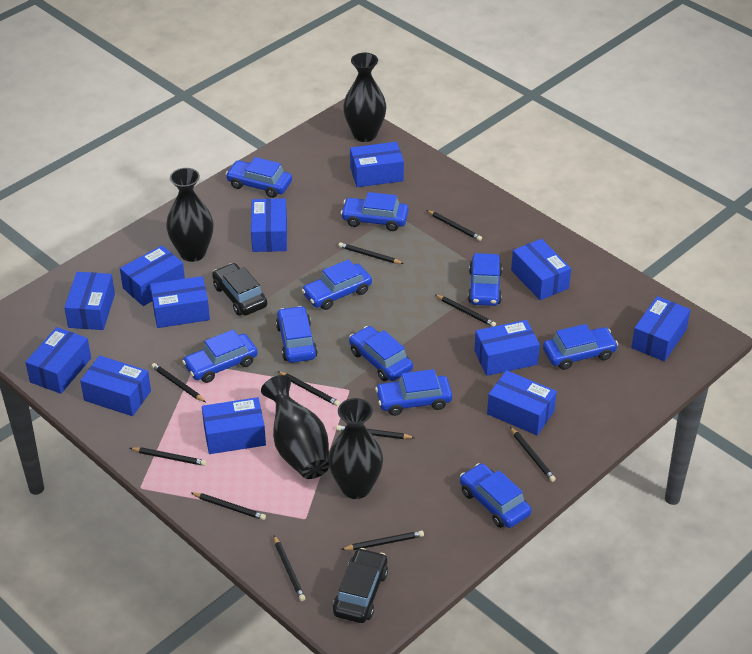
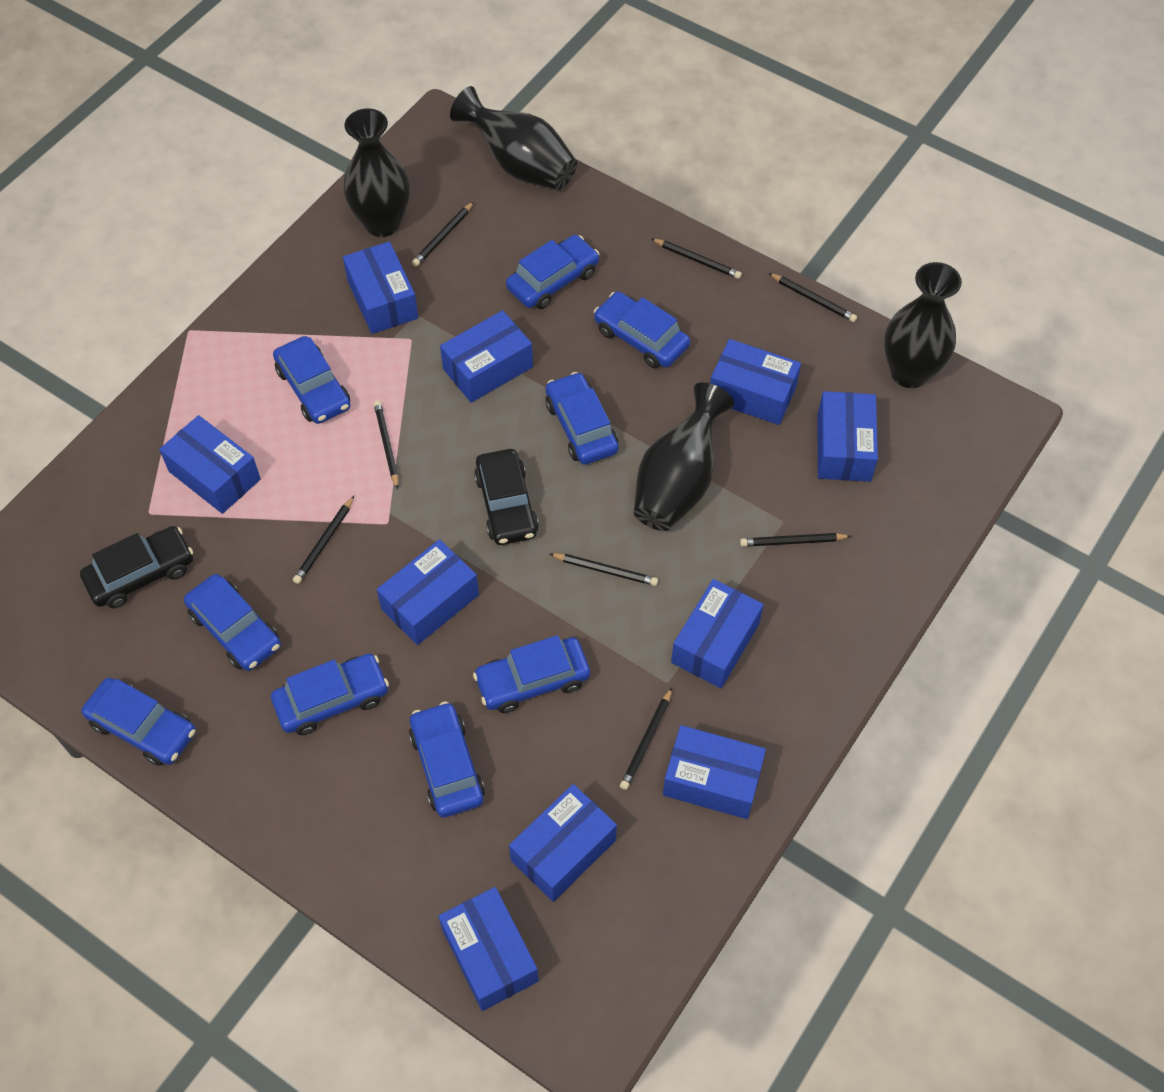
black pencil: 11 -> 8
blue box: 12 -> 10
blue car: 10 -> 9

